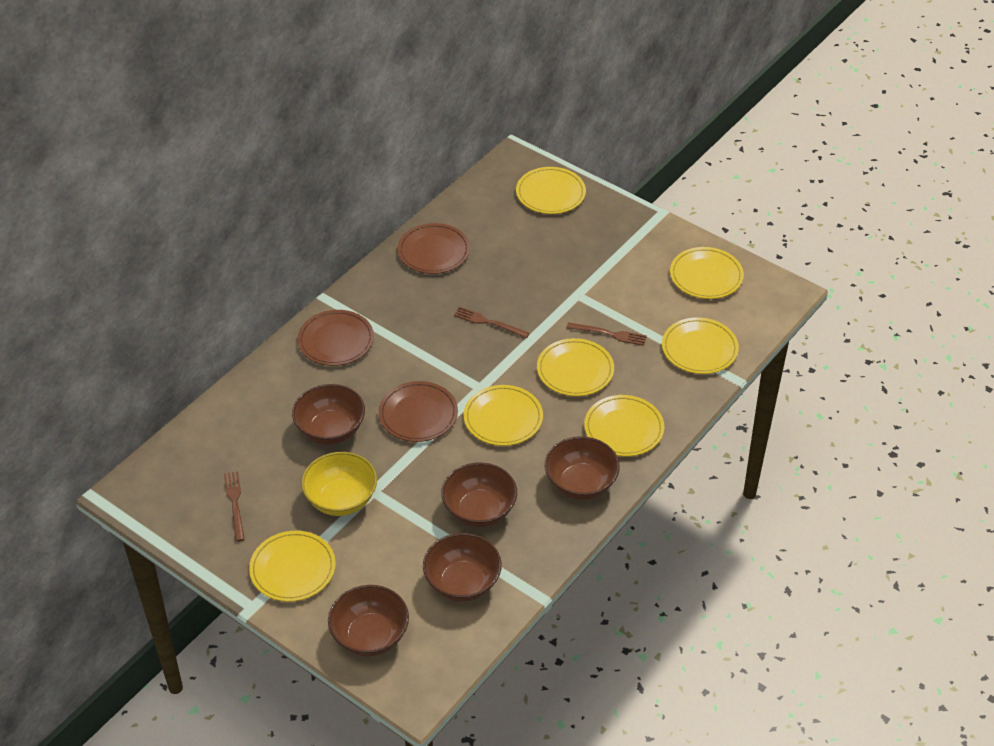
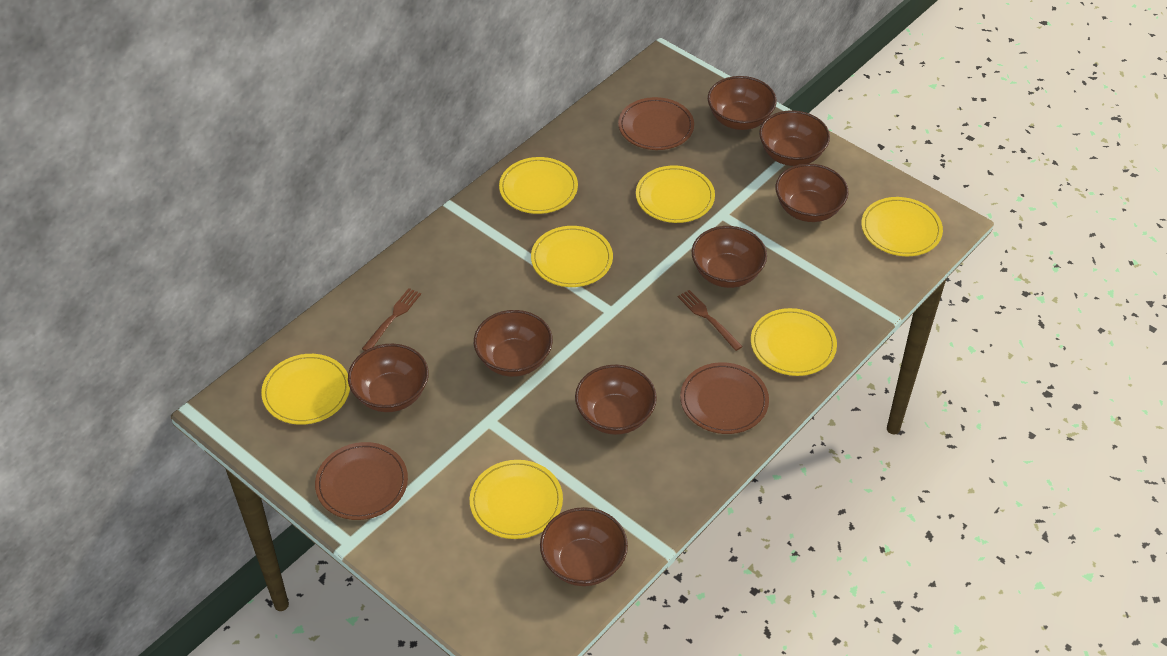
brown bowl: 5 -> 8
brown fork: 3 -> 2
yellow bowl: 1 -> 0

